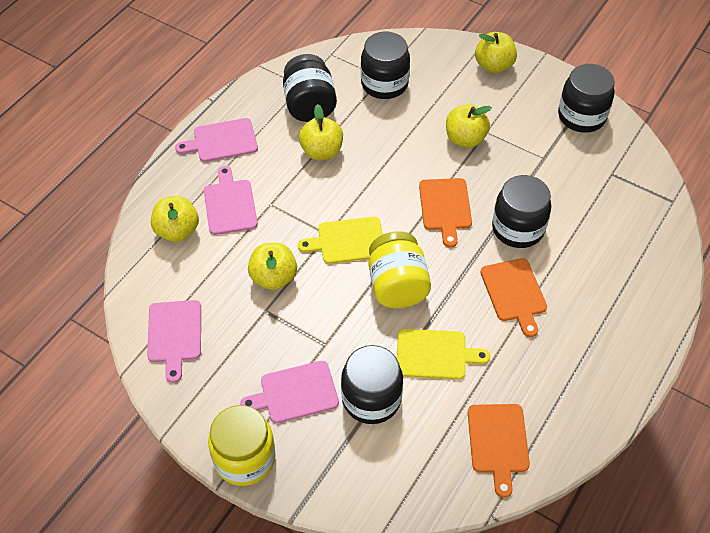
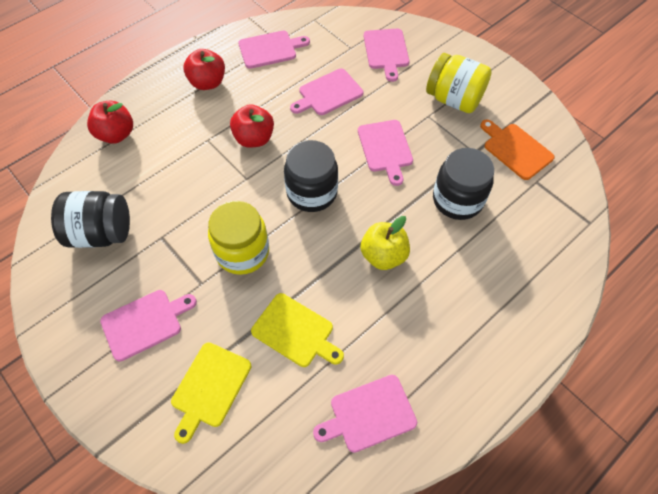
black jar: 5 -> 3
orange cutting board: 3 -> 1
pink cutting board: 4 -> 6
red apple: 0 -> 3
yellow apple: 5 -> 1

